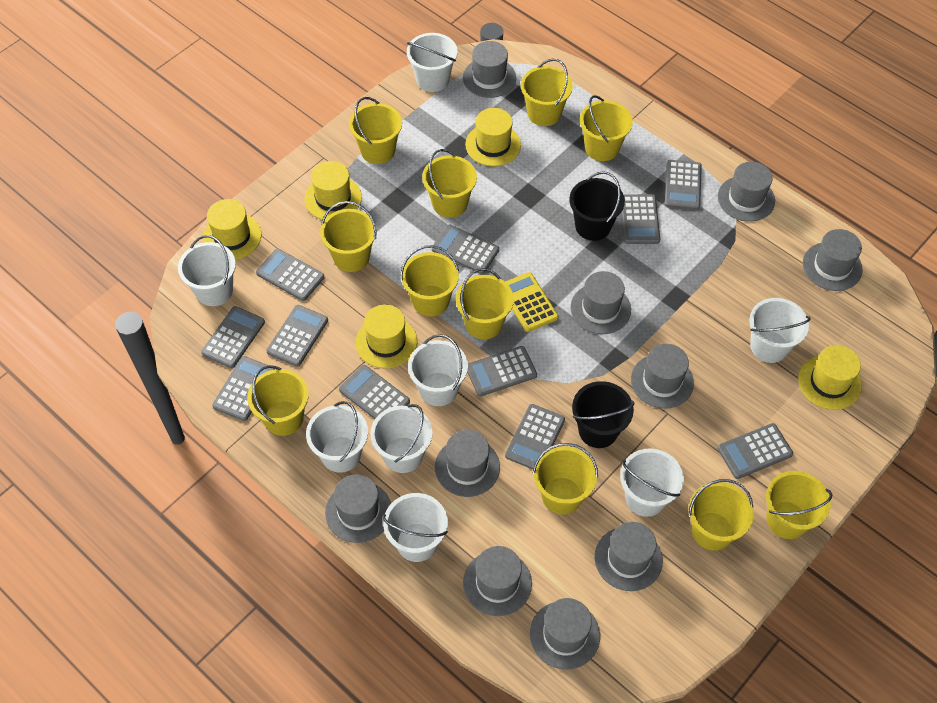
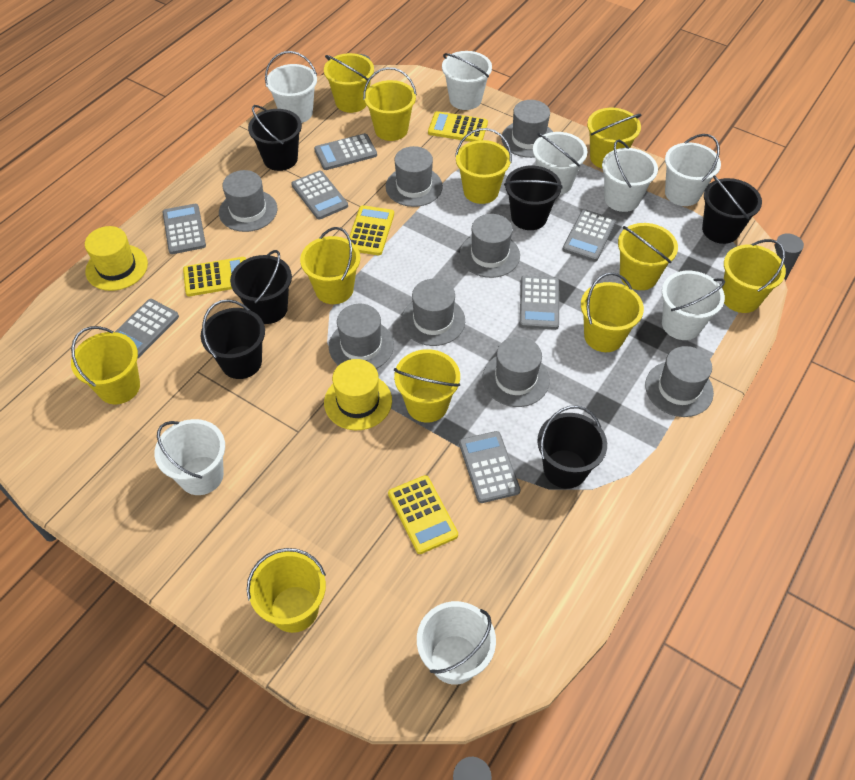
black bucket: 2 -> 6
grey calculator: 11 -> 7
grey hat: 10 -> 8
yellow calculator: 1 -> 4
yellow hat: 5 -> 2

